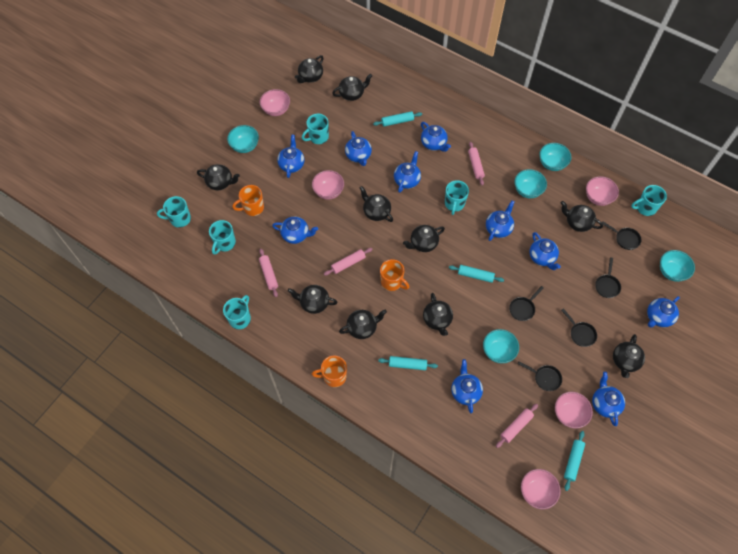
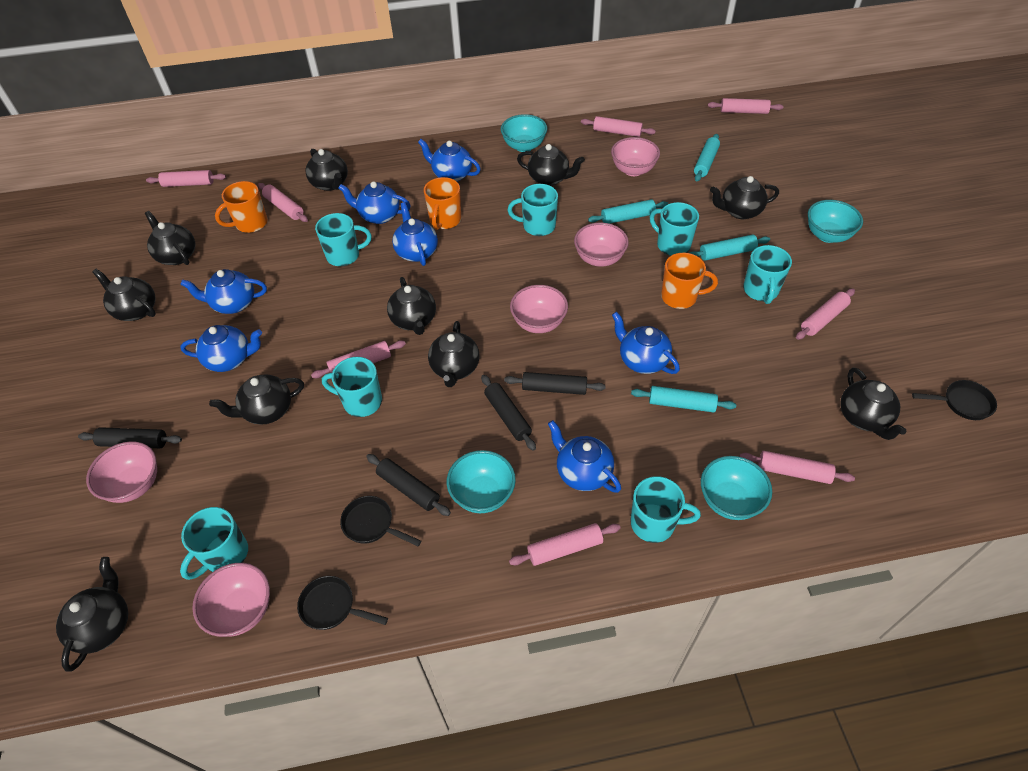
black pan: 5 -> 3
black rolling pin: 0 -> 4
blue teapot: 10 -> 7
pink rolling pin: 4 -> 8
turquoise bowl: 5 -> 4
turquoise mug: 6 -> 7

